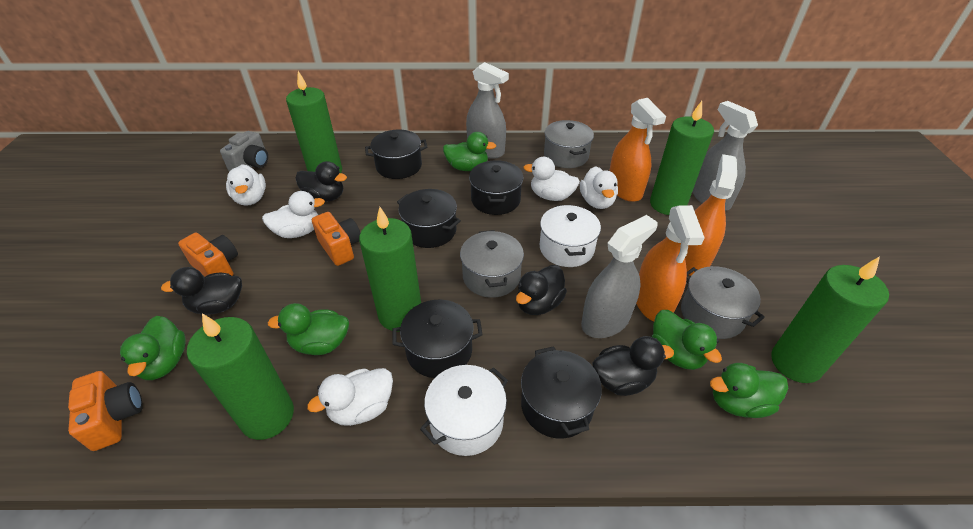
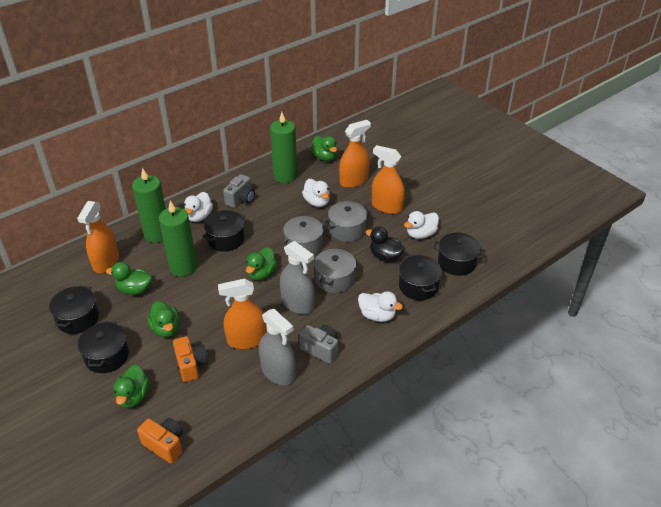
black duck: 4 -> 1
green candle: 5 -> 3
grey camera: 1 -> 2
grey spray bottle: 3 -> 2
orange camera: 3 -> 2
orange spray bottle: 3 -> 4
white duck: 5 -> 4
white pot: 2 -> 0

